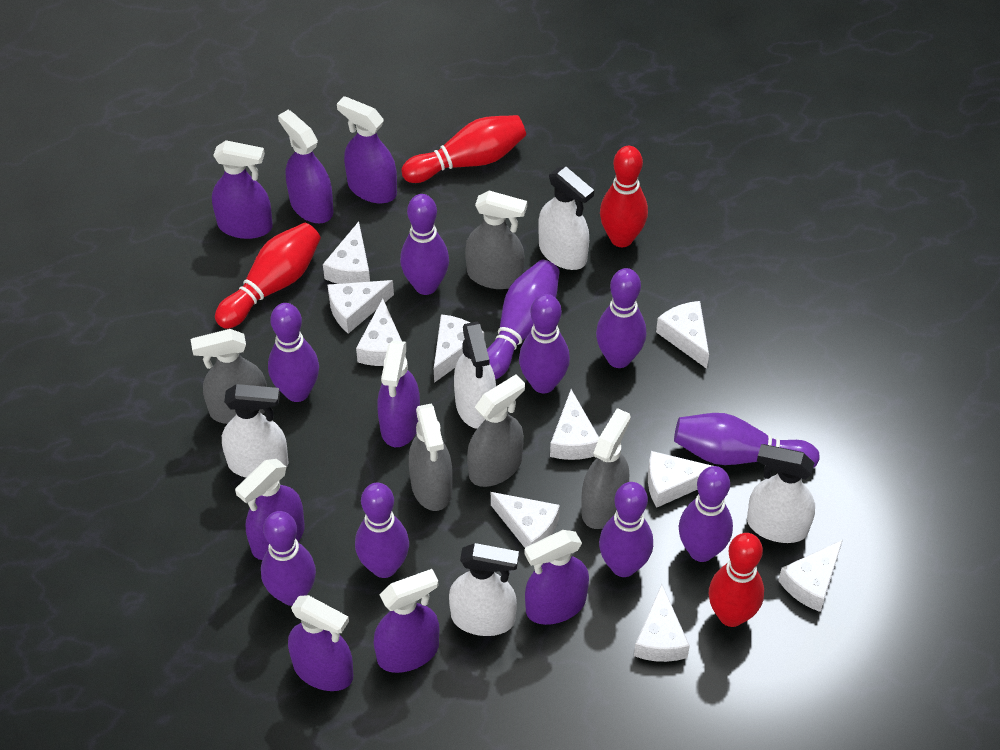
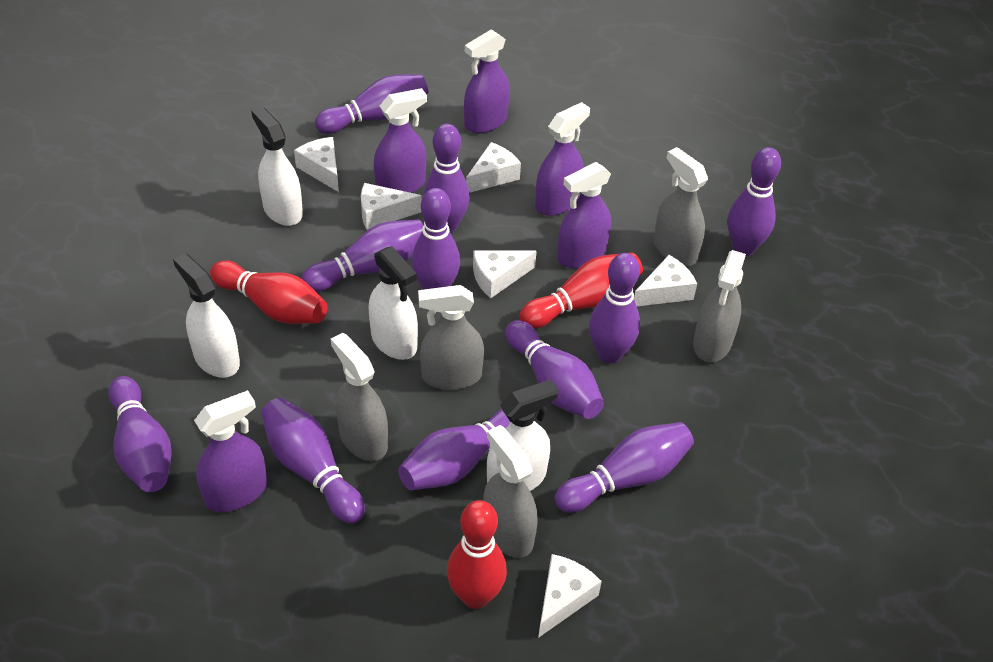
purple bowling pin: 10 -> 11
purple spray bottle: 8 -> 5
red bowling pin: 4 -> 3
white cheese: 10 -> 6
white spray bottle: 5 -> 4

